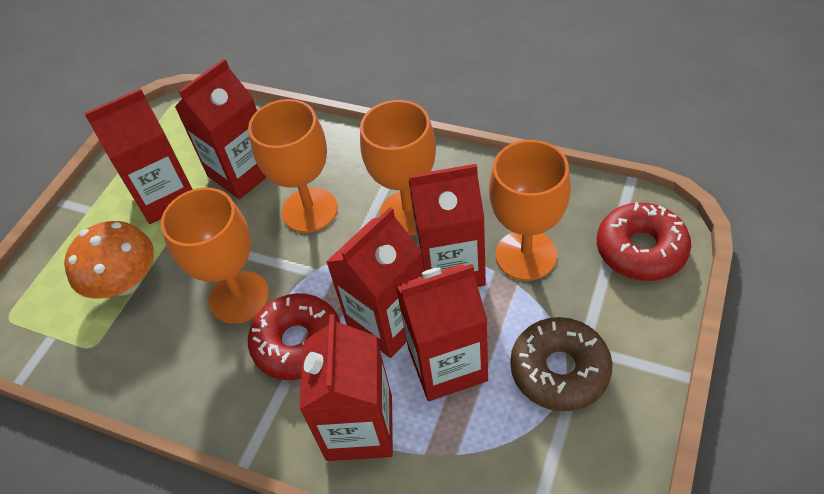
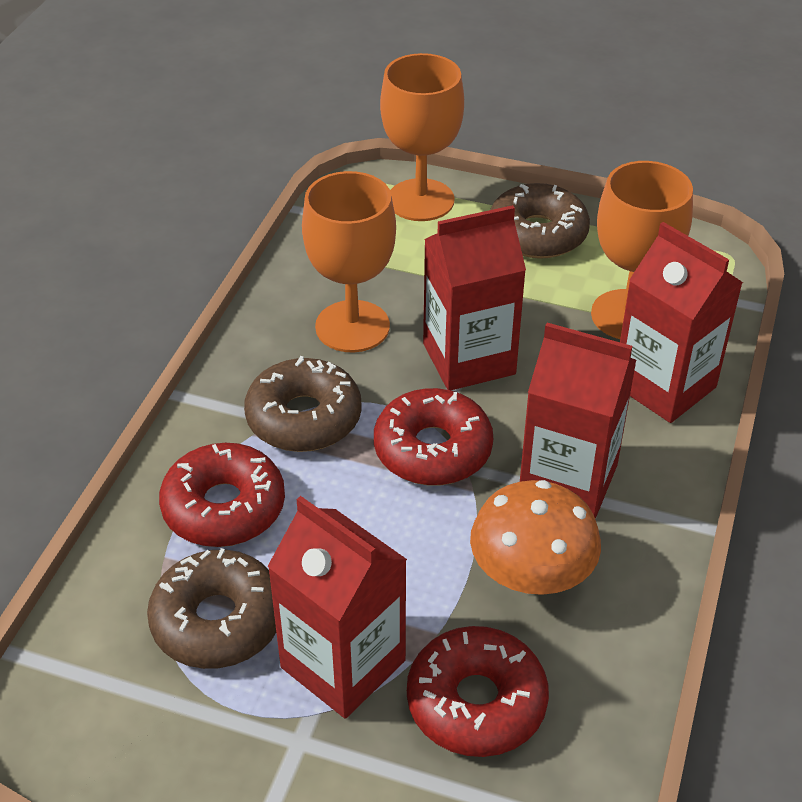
brown donut: 1 -> 3
orange goblet: 4 -> 3
red carton: 6 -> 4
red donut: 2 -> 3

